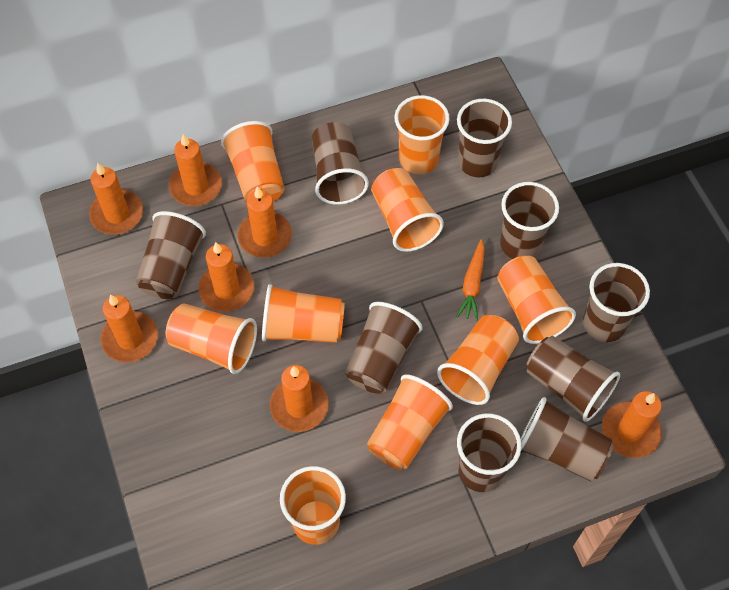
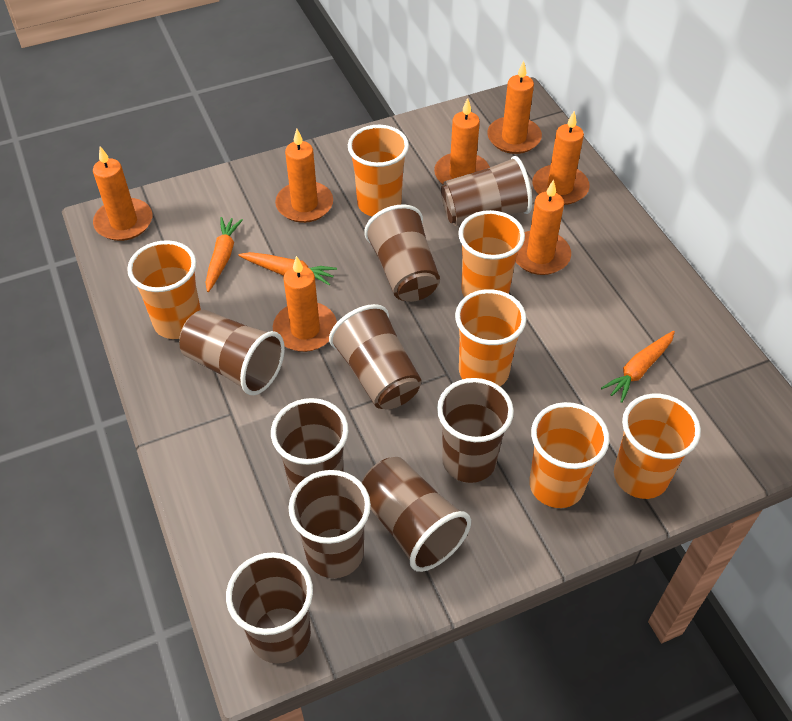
orange carrot: 1 -> 3
orange cup: 9 -> 6

